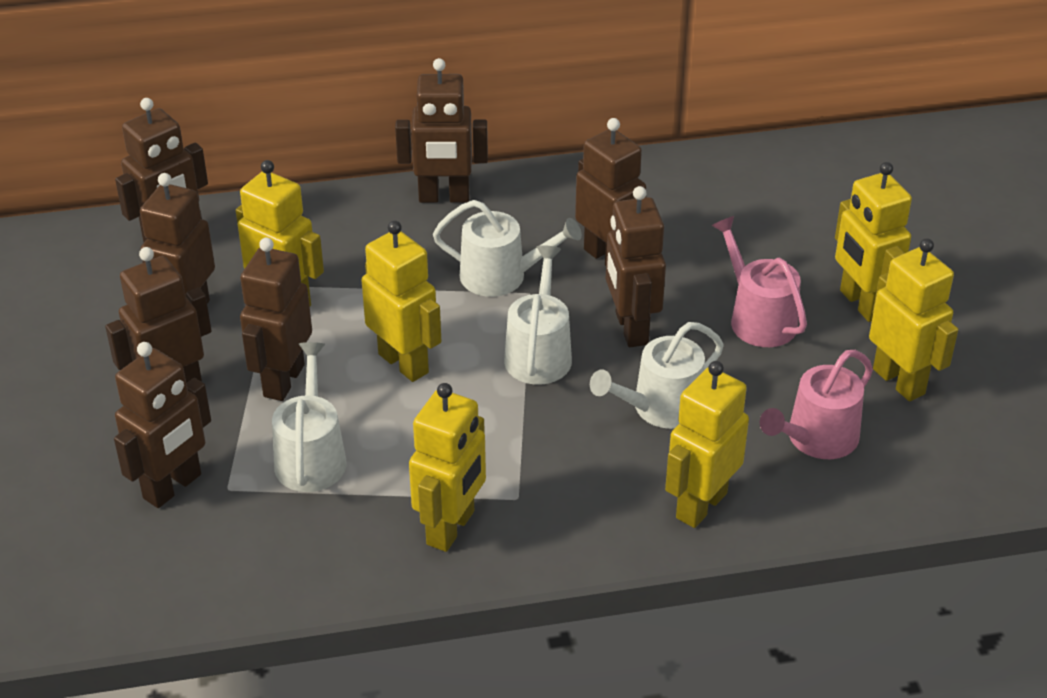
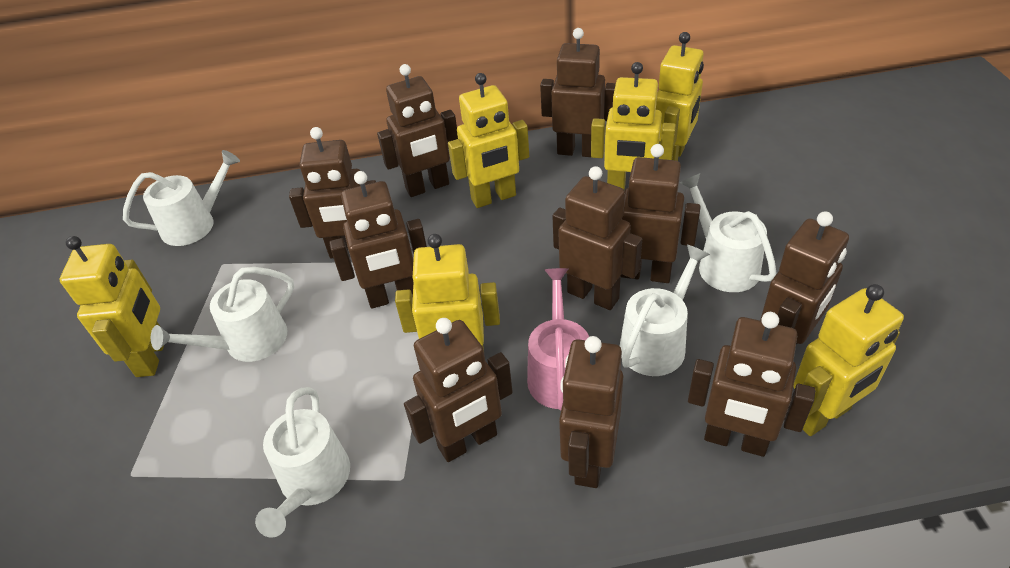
brown robot: 8 -> 10
pink watering can: 2 -> 1
white watering can: 4 -> 5

